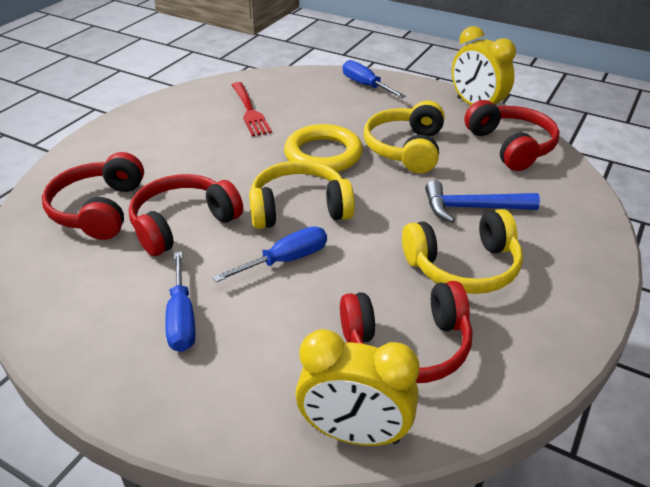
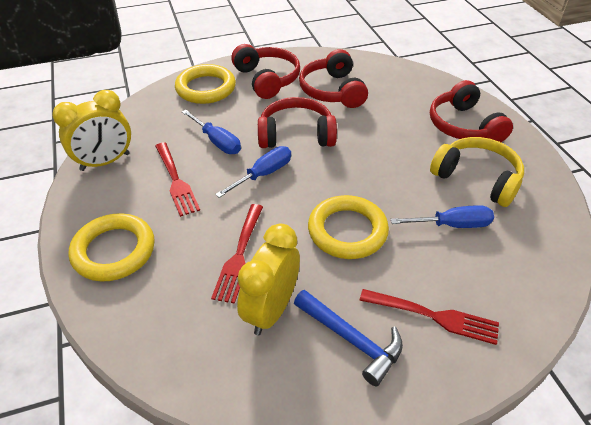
red fork: 1 -> 3
yellow headphones: 3 -> 1
yellow ring: 1 -> 3

